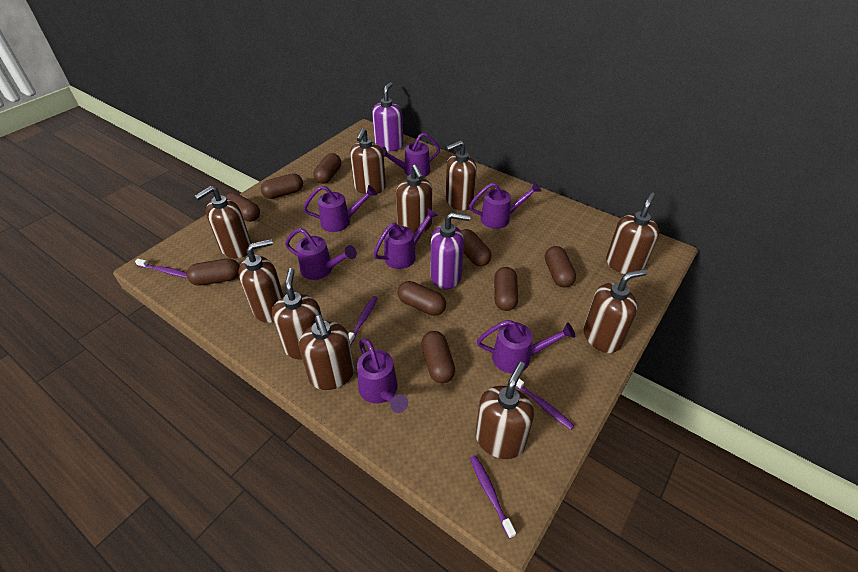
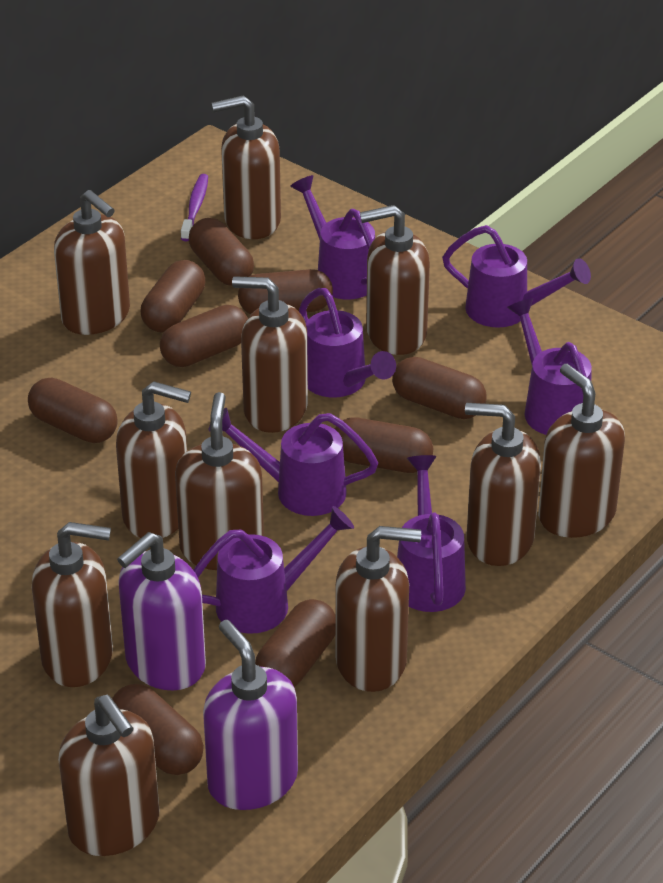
brown soap dispenser: 10 -> 11
purple toothbrush: 4 -> 1

